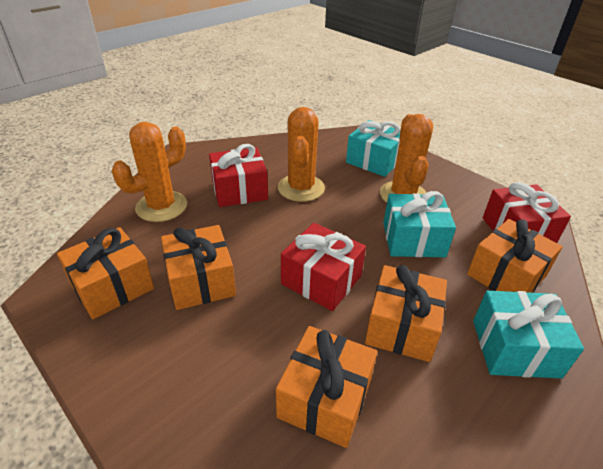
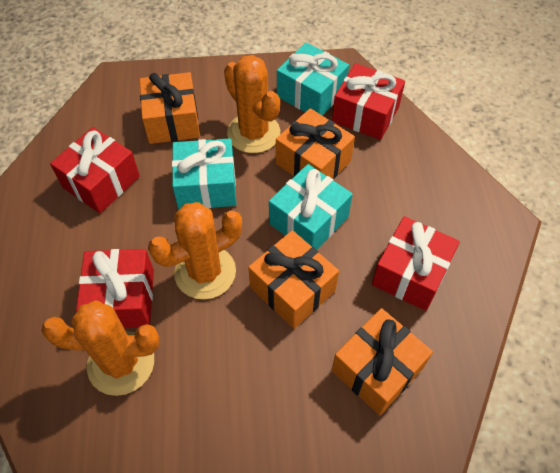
orange gift: 5 -> 4
red gift: 3 -> 4

